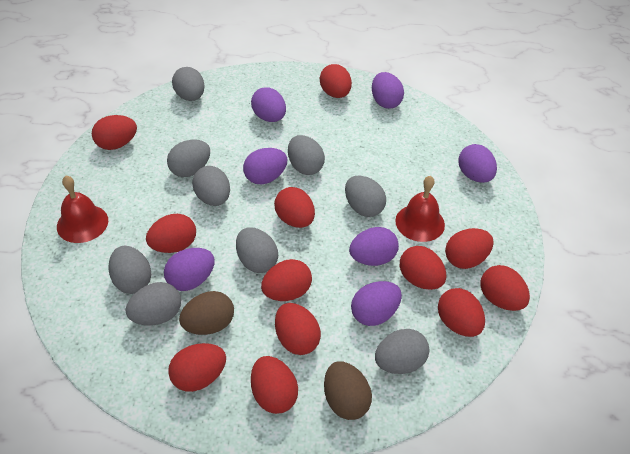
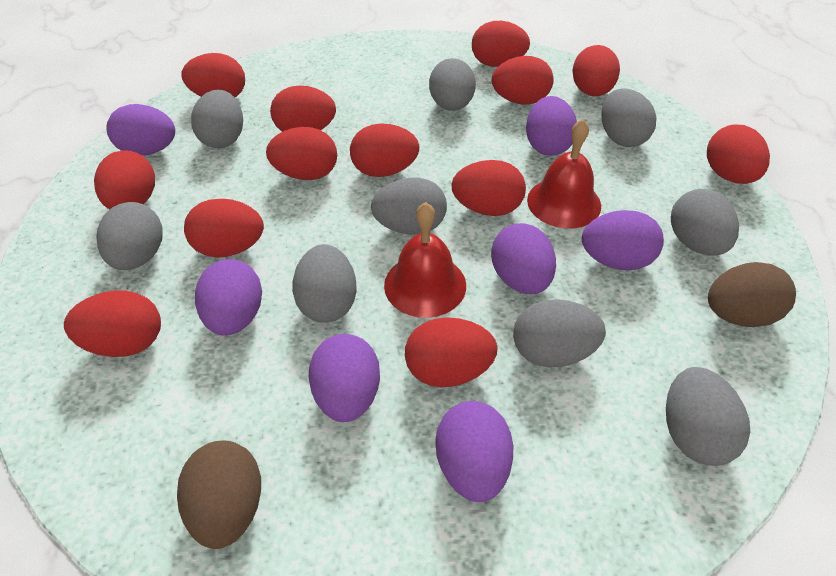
red egg: 12 -> 13

